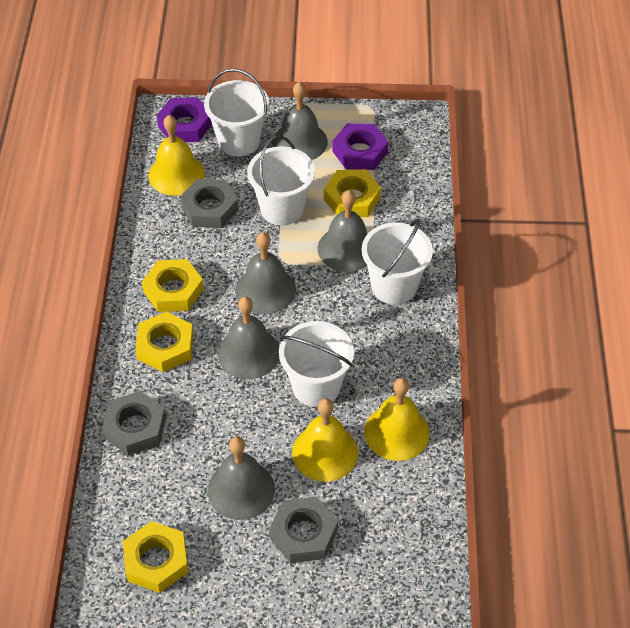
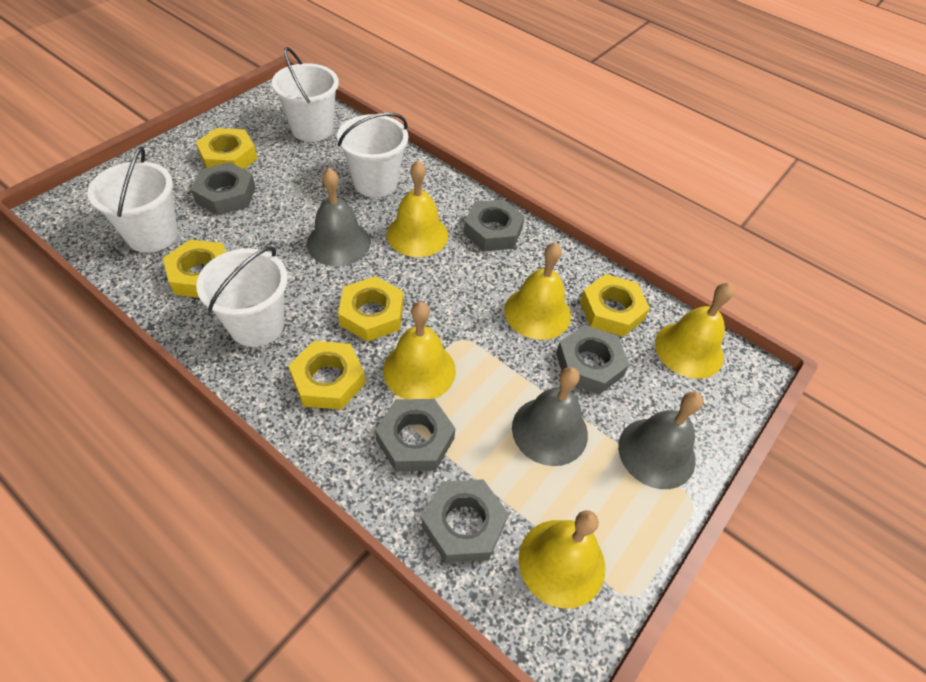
grey bell: 5 -> 3
grey nut: 3 -> 5
purple nut: 2 -> 0
yellow bell: 3 -> 5
yellow nut: 4 -> 5

